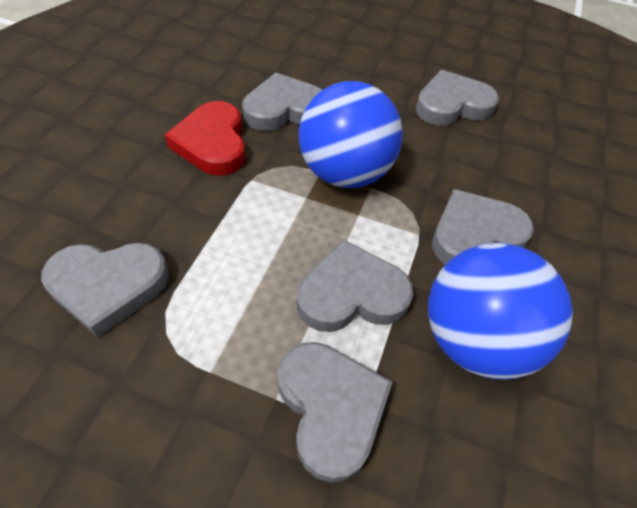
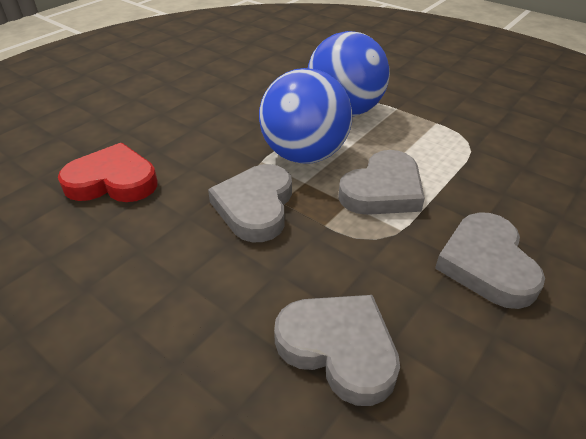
grey heart: 6 -> 4

